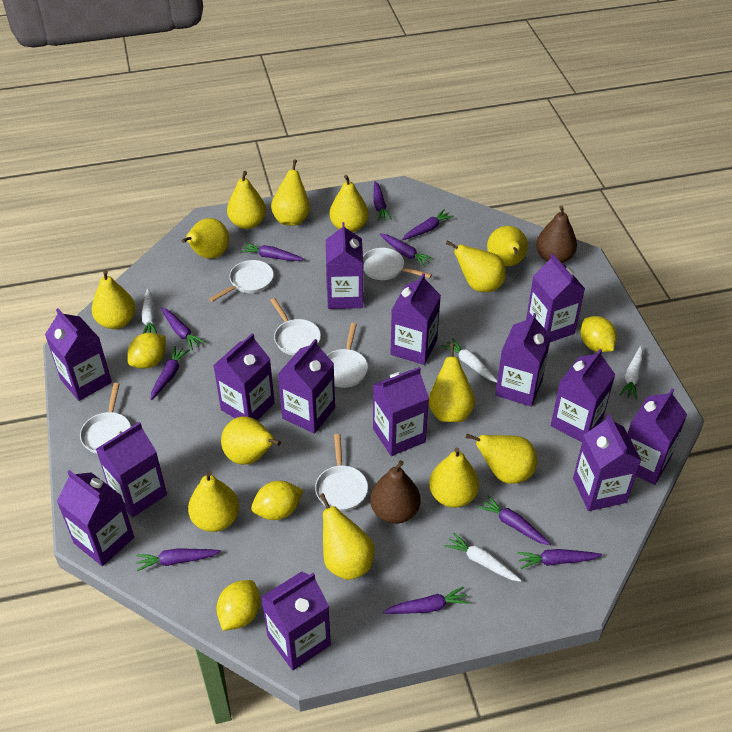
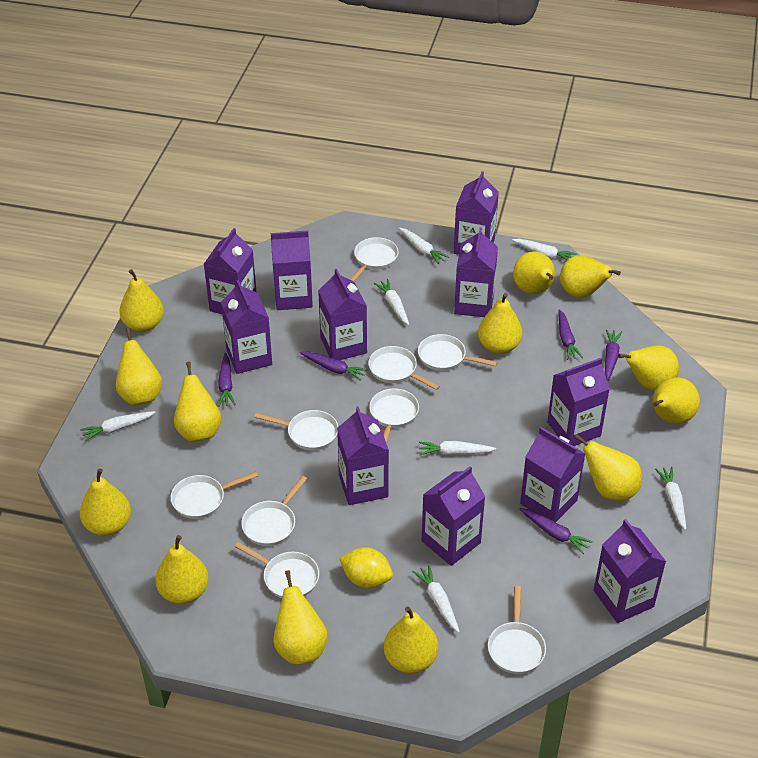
brown pear: 2 -> 0
purple carrot: 10 -> 5
purple carton: 14 -> 11
white carrot: 4 -> 7
white pan: 6 -> 9
yellow lemon: 4 -> 1

